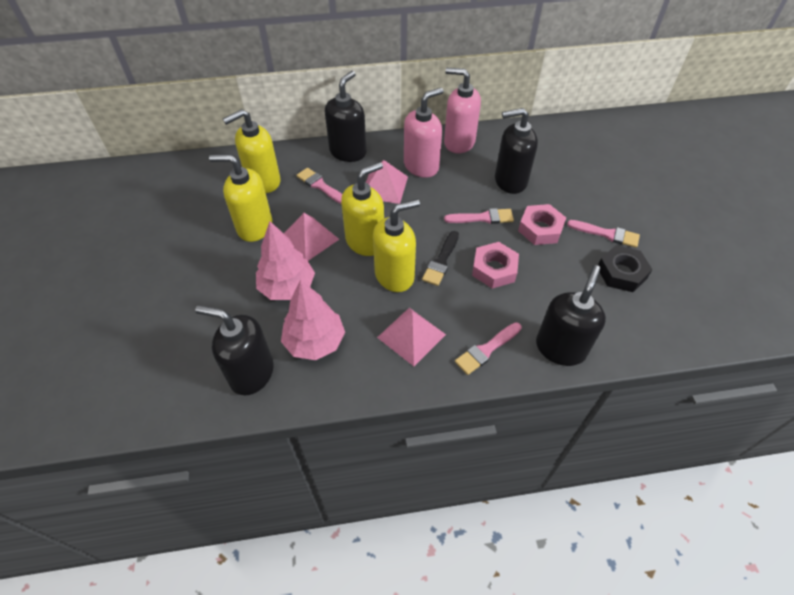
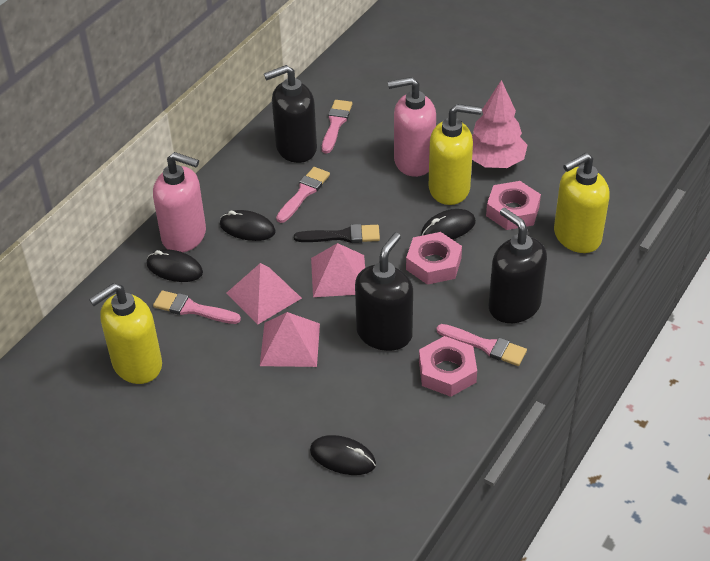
black mouse: 0 -> 4
black nut: 1 -> 0
black soap dispenser: 4 -> 3
pink nut: 2 -> 3
pink tree: 2 -> 1
yellow soap dispenser: 4 -> 3

